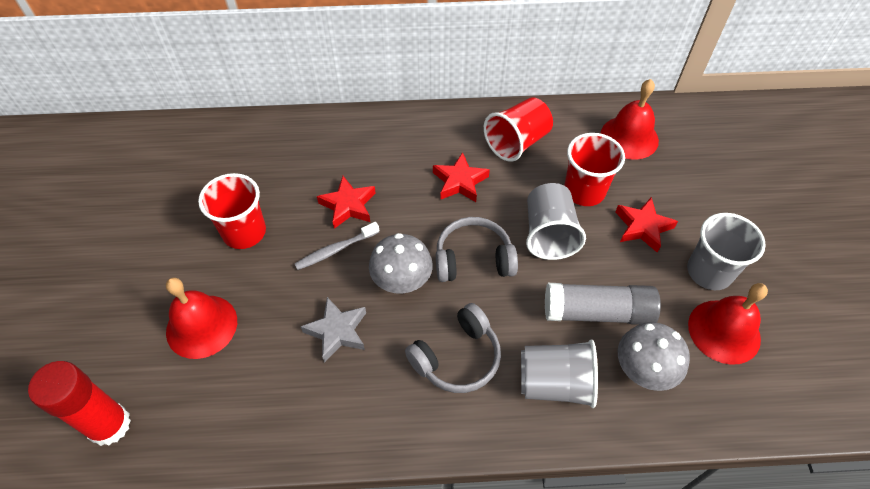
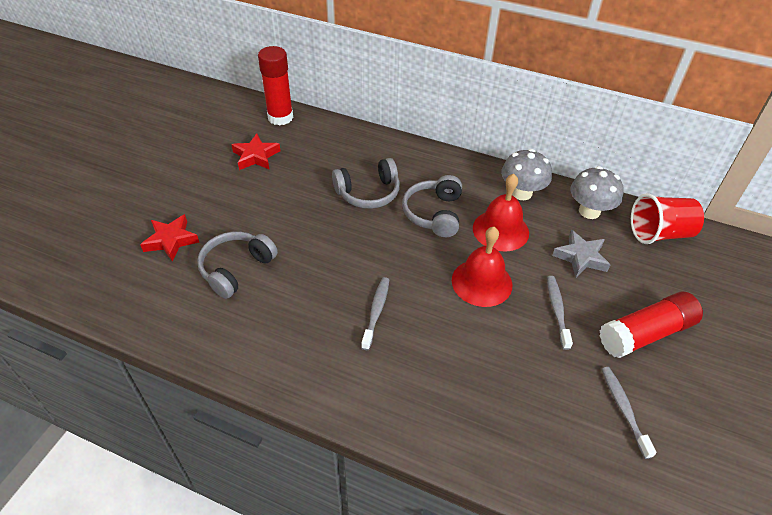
grey cup: 3 -> 0
grey glue stick: 1 -> 0
grey headphones: 2 -> 3
grey toothbrush: 1 -> 3
red bell: 3 -> 2
red cup: 3 -> 1
red glue stick: 1 -> 2
red star: 3 -> 2

